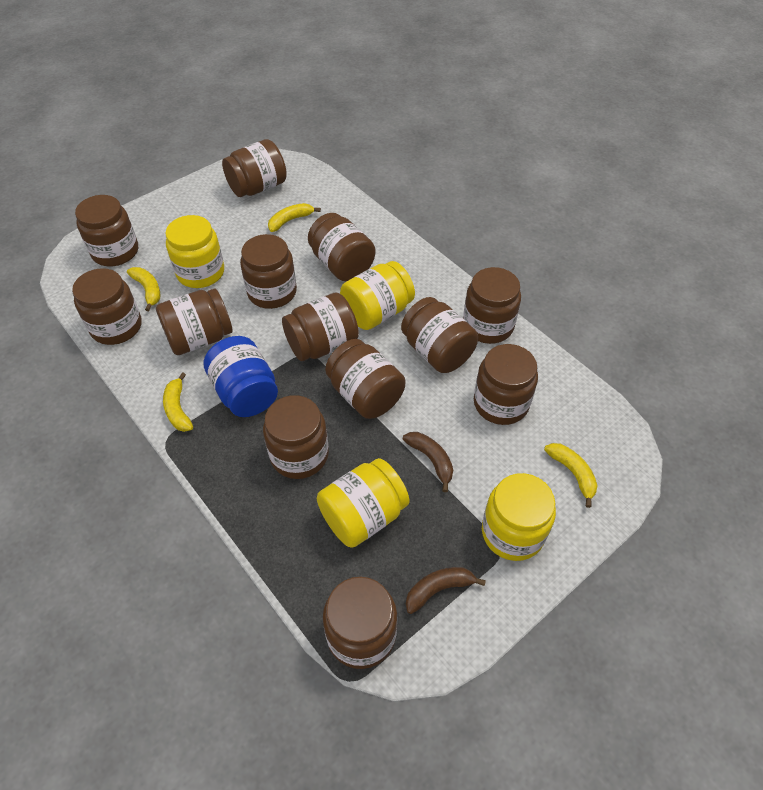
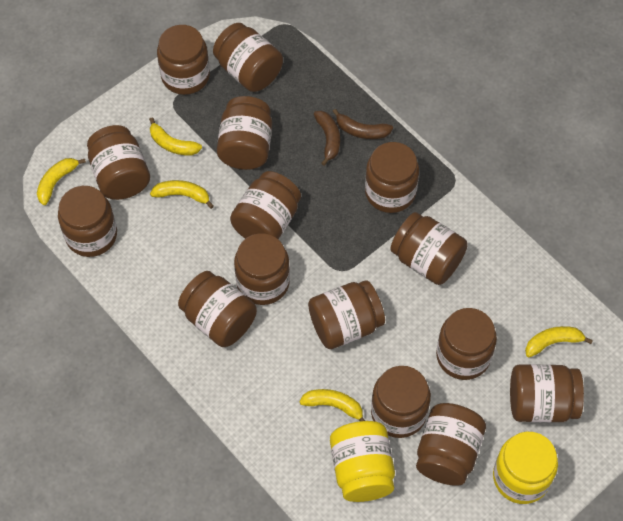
blue jar: 1 -> 0
brown jar: 13 -> 15
yellow banana: 4 -> 5
yellow jar: 4 -> 2

